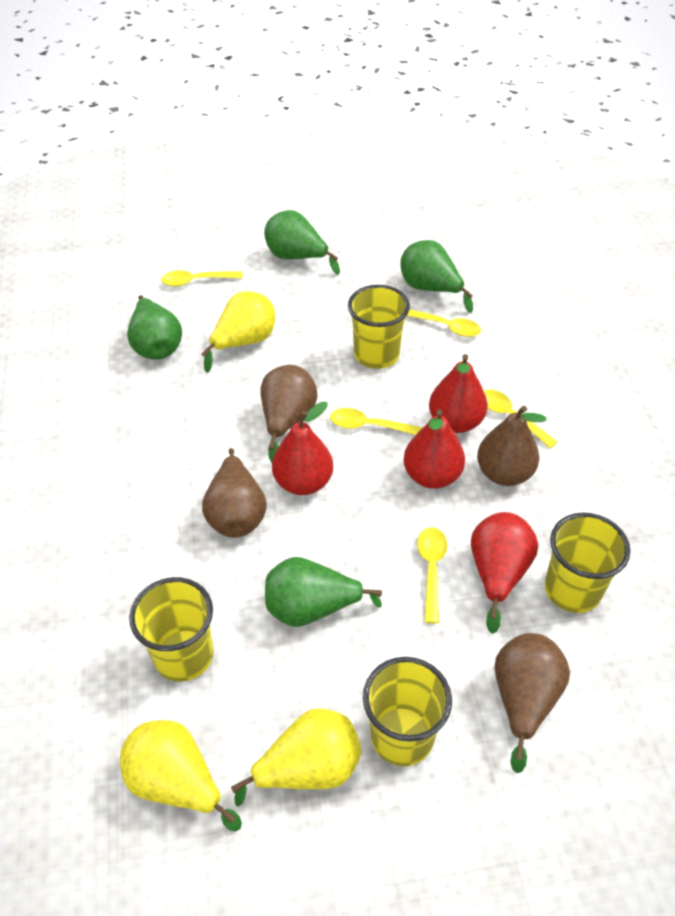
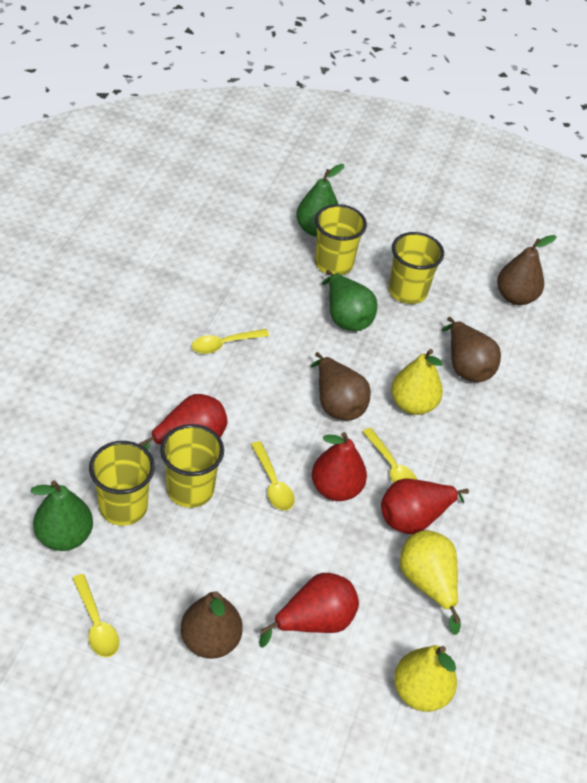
green pear: 4 -> 3
yellow spoon: 5 -> 4

